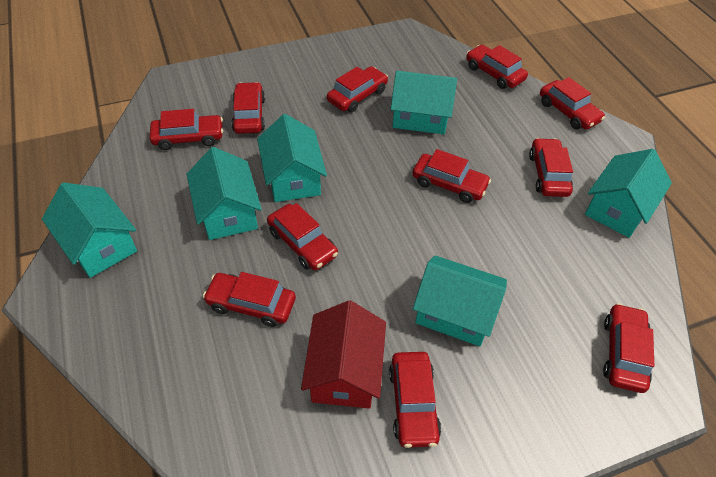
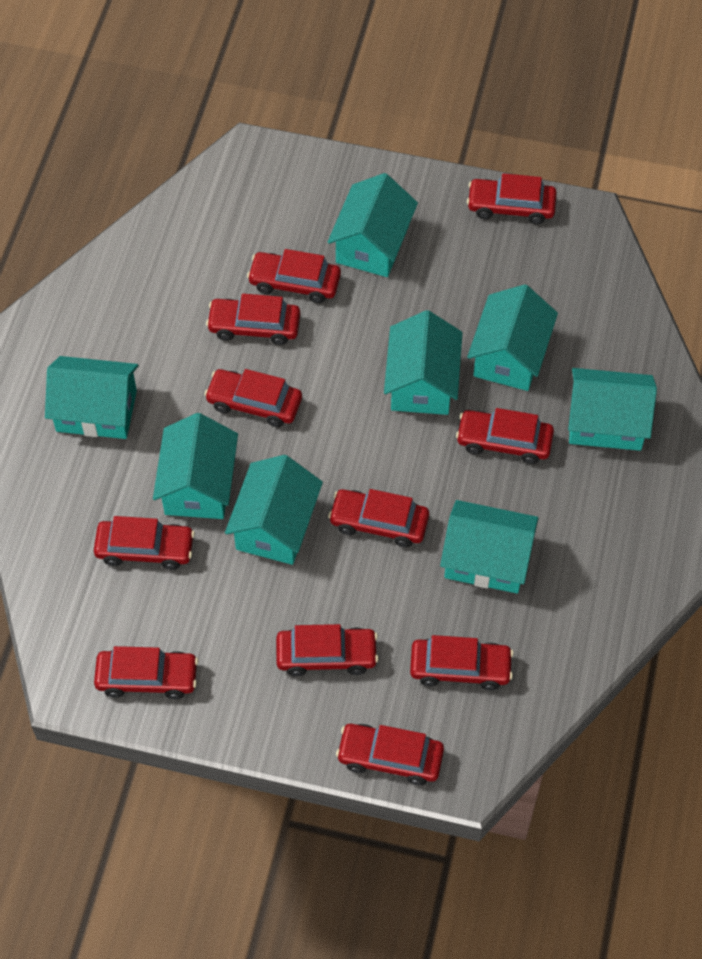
red house: 1 -> 0
turquoise house: 6 -> 8

